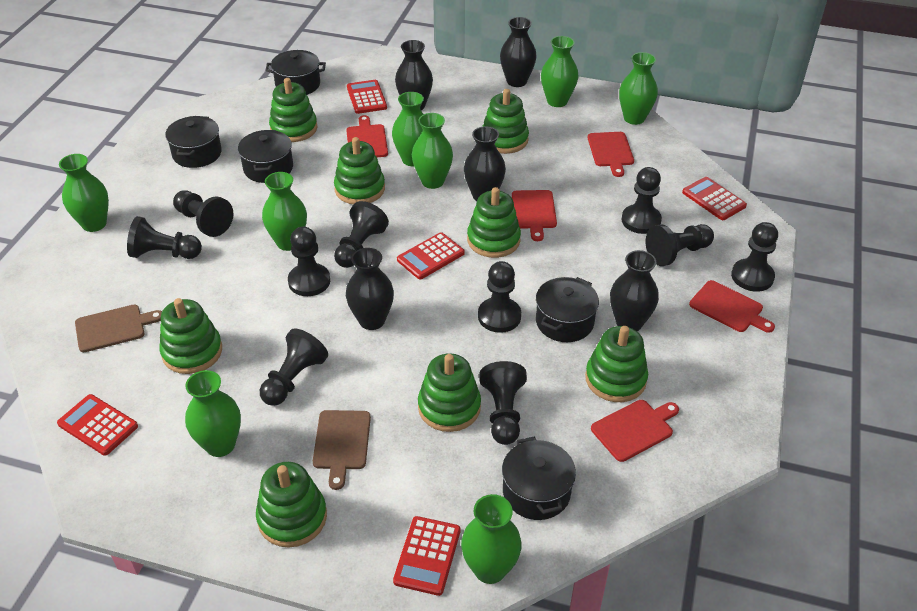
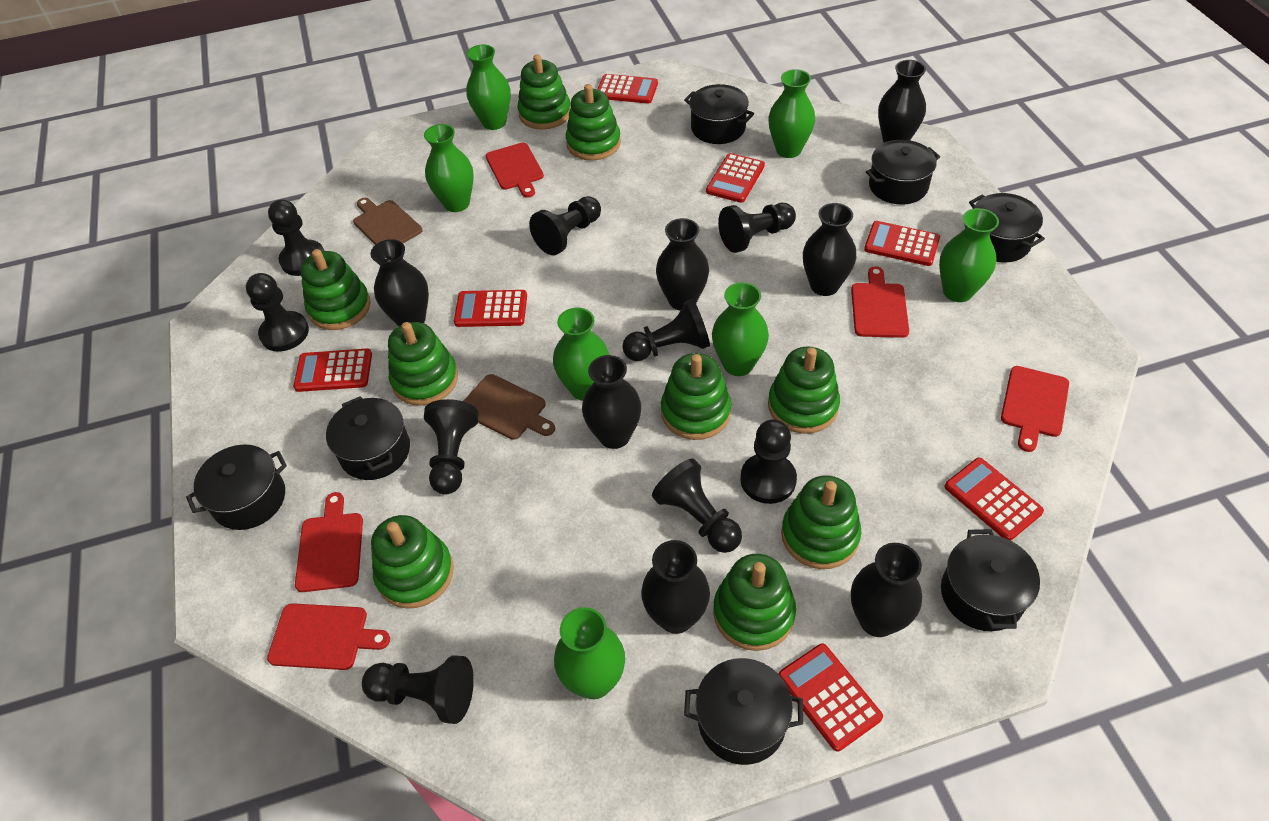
black pawn: 10 -> 9
black pot: 5 -> 7
black vase: 5 -> 7
green stacking toy: 8 -> 9
green vase: 8 -> 7
red calculator: 5 -> 7

